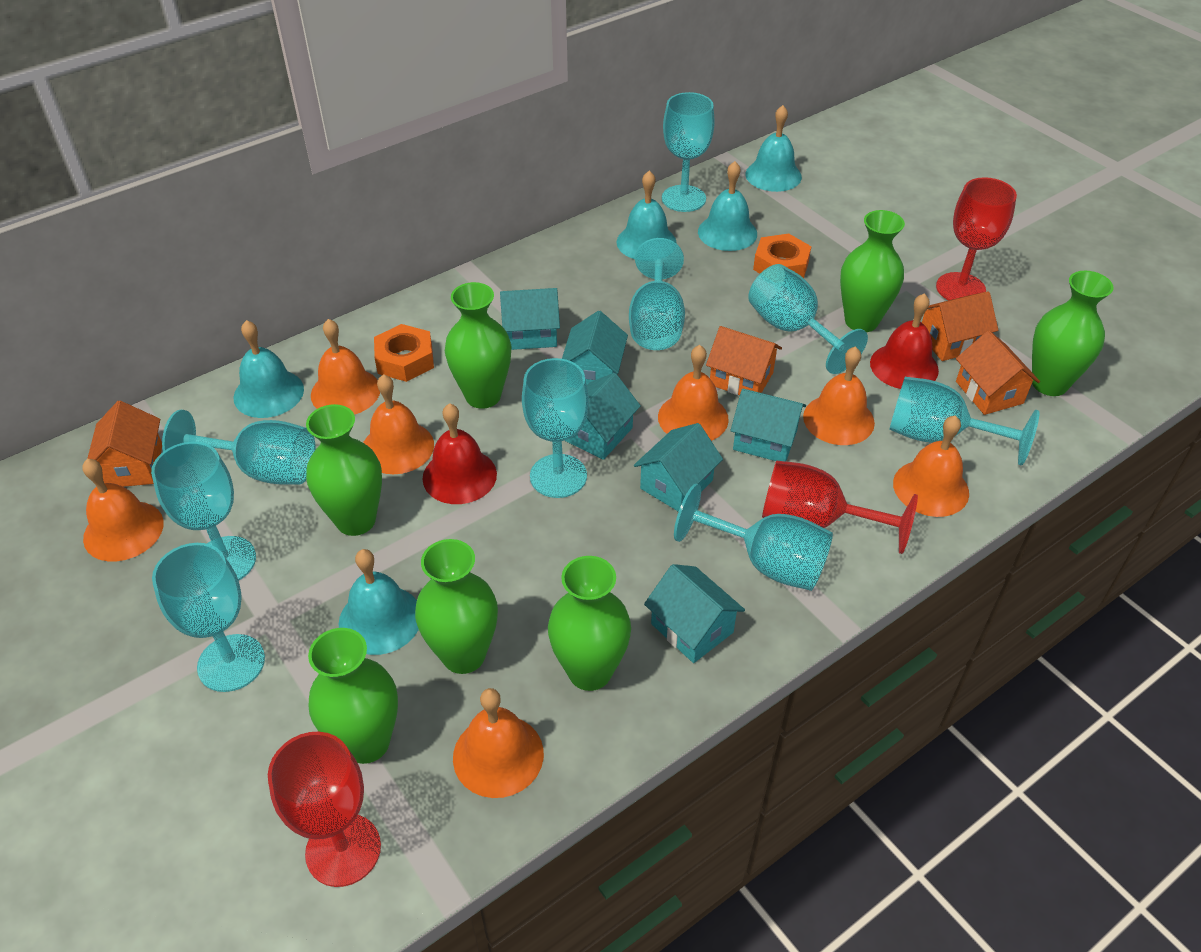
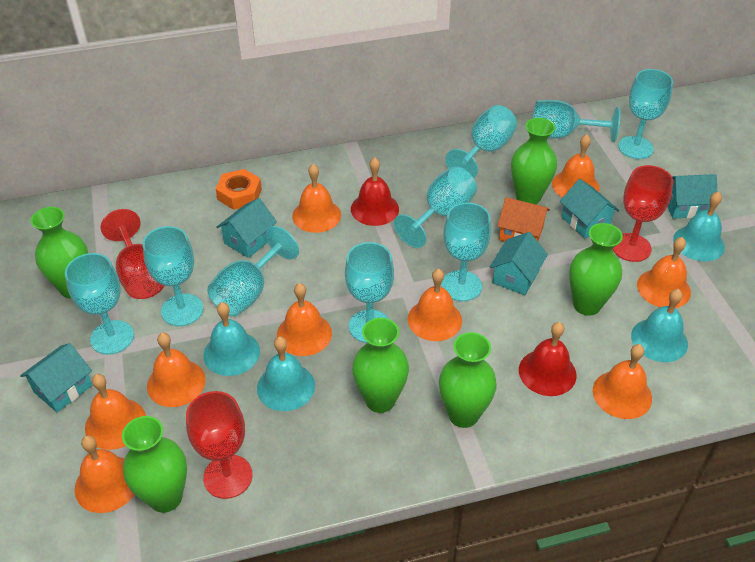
green vase: 7 -> 6
orange bell: 7 -> 9
orange house: 4 -> 1
orange nut: 2 -> 1
turquoise bell: 5 -> 4
turquoise house: 6 -> 5

